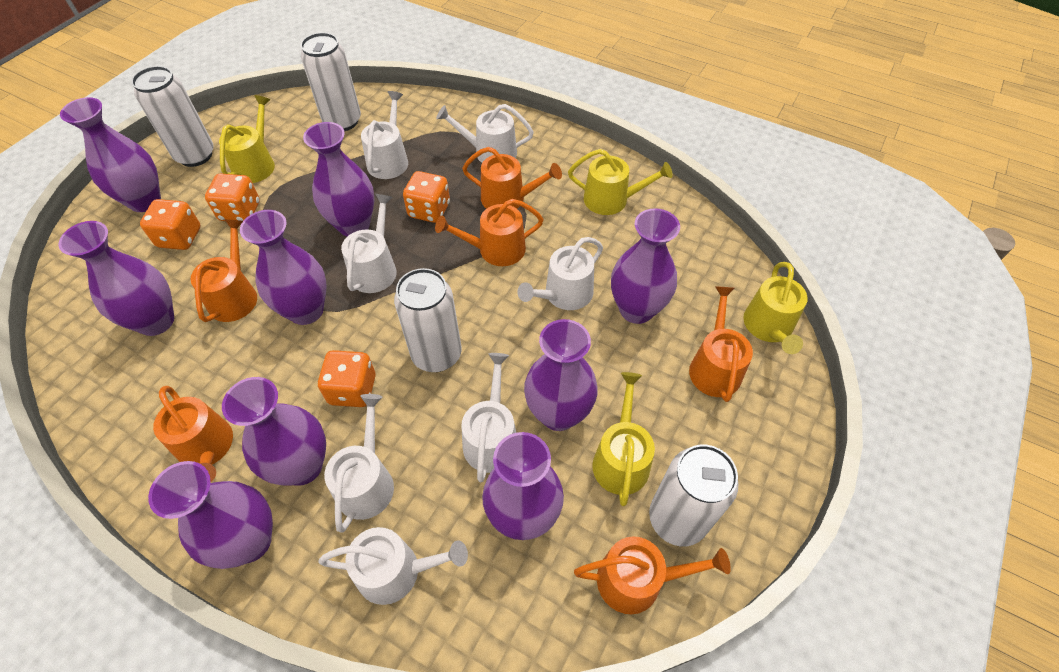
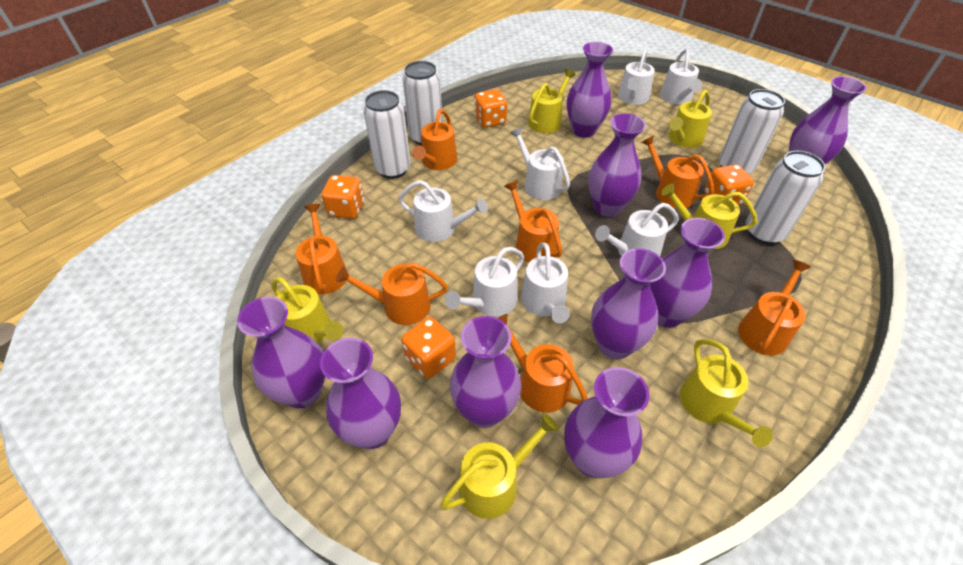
orange watering can: 6 -> 7
yellow watering can: 4 -> 6

